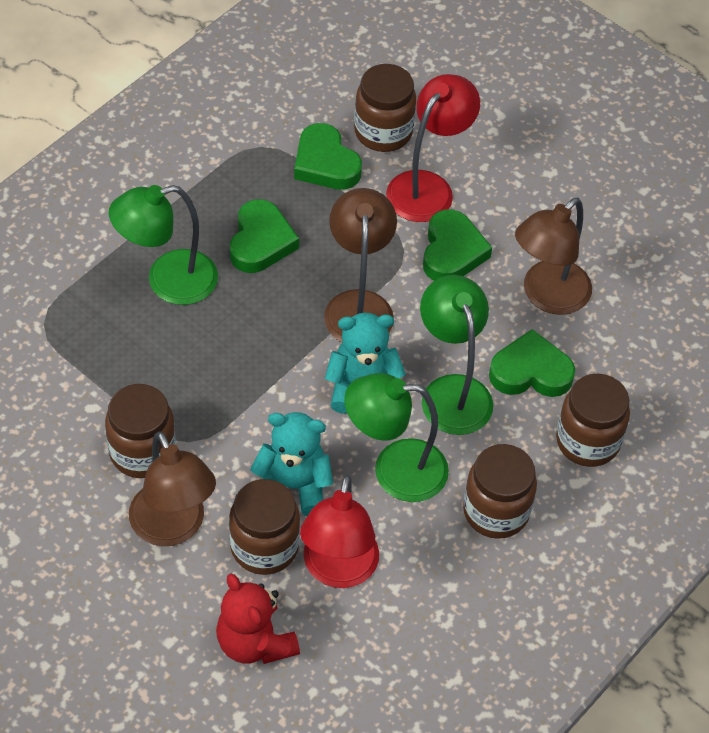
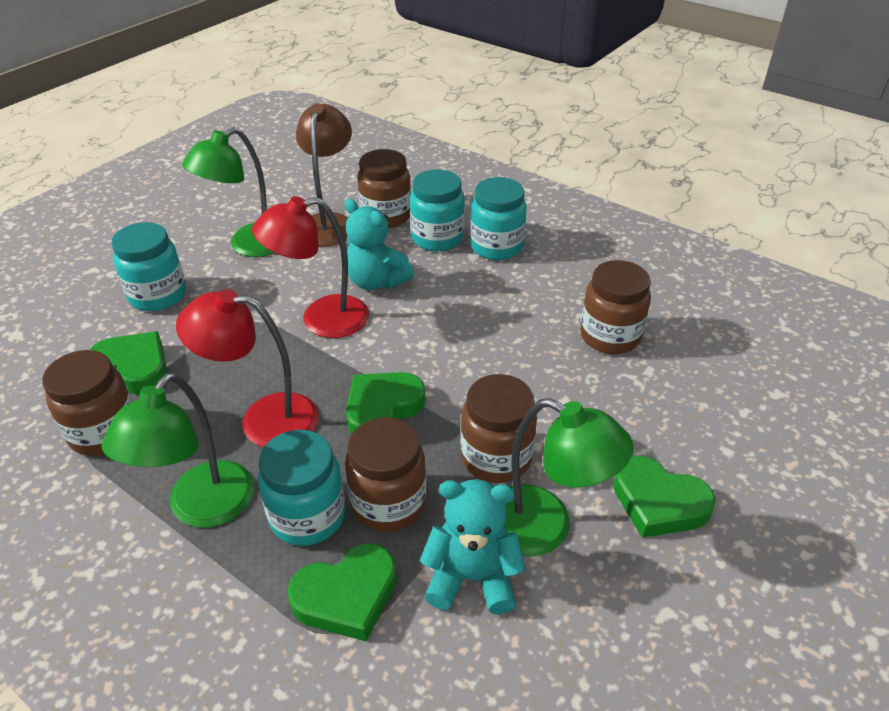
brown lamp: 3 -> 1
red teddy bear: 1 -> 0
turquoise jar: 0 -> 4

